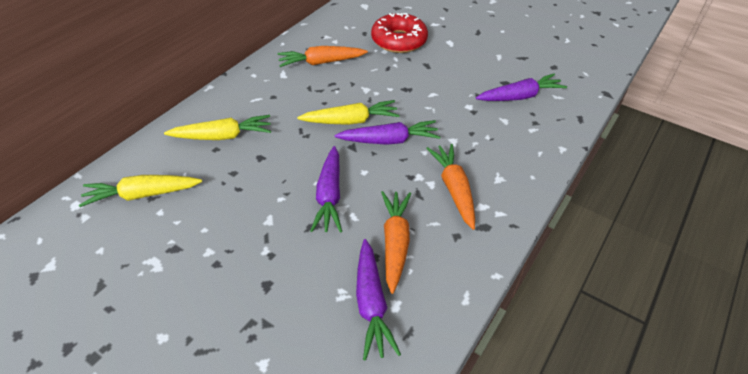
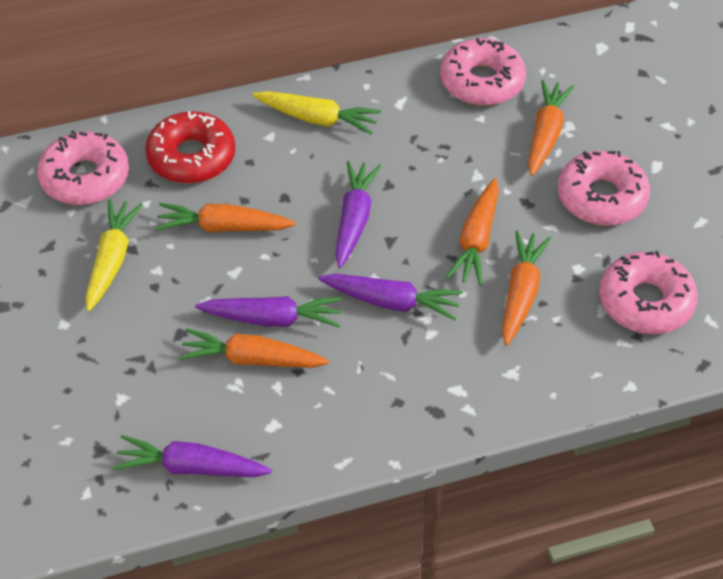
orange carrot: 3 -> 5
pink donut: 0 -> 4
yellow carrot: 3 -> 2

